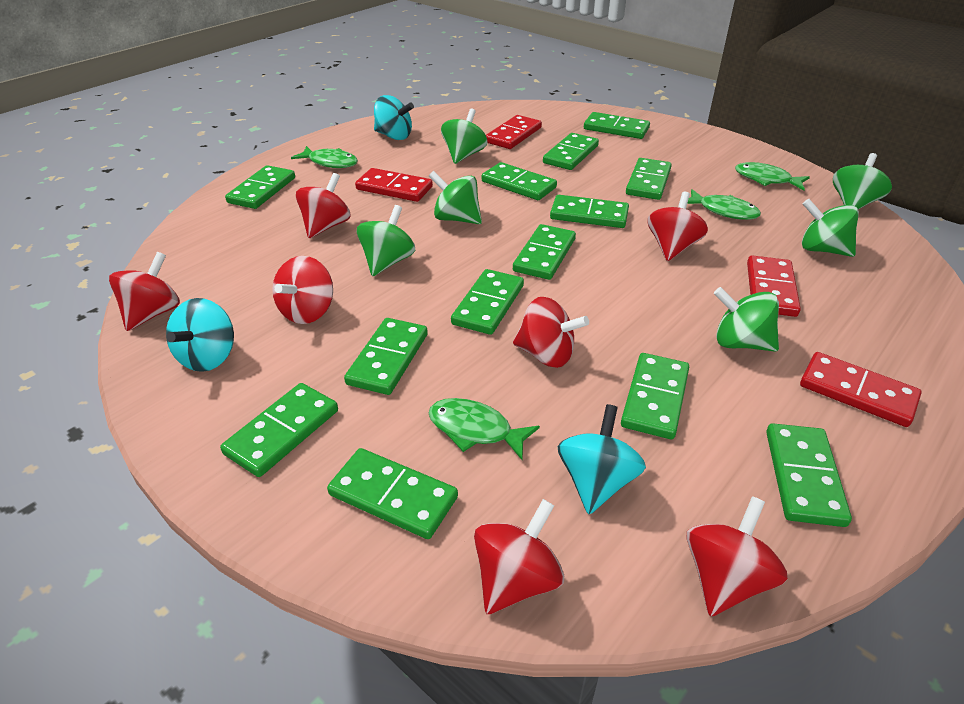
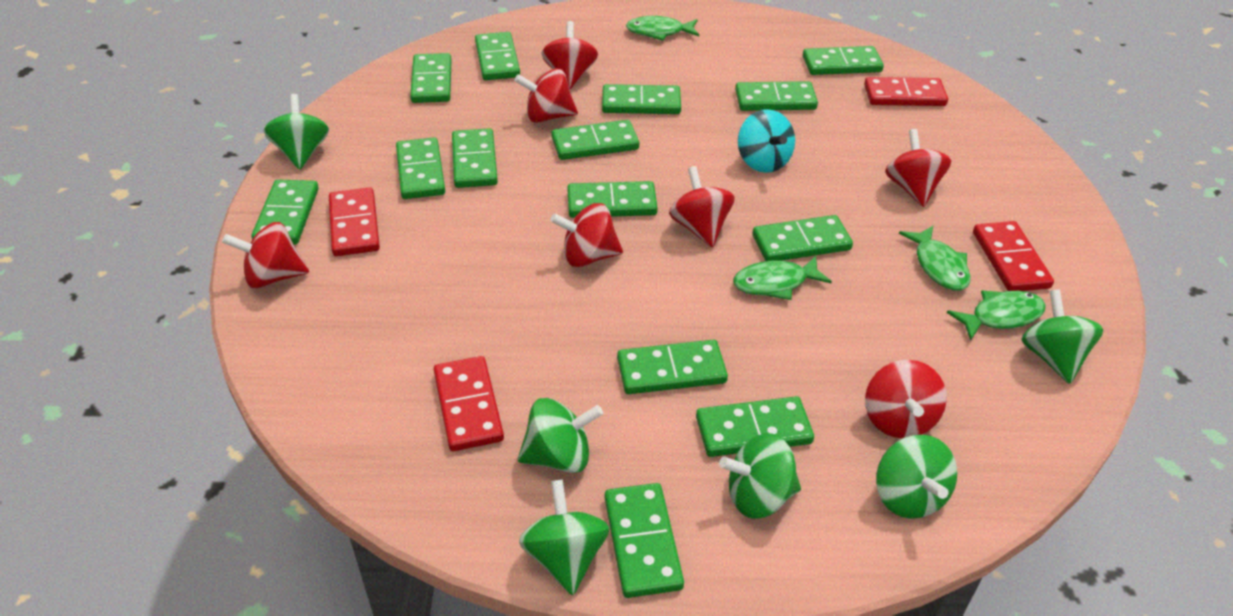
green domino: 13 -> 14
turquoise spinning top: 3 -> 1

